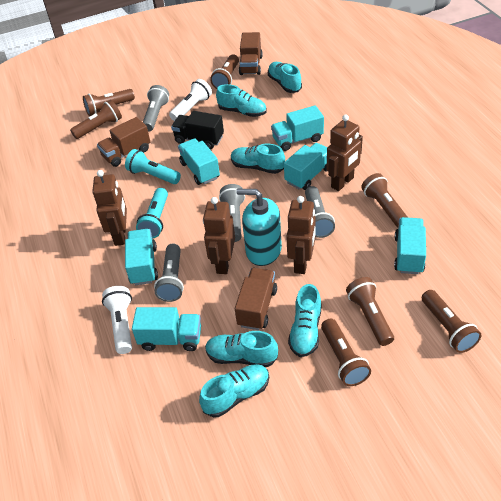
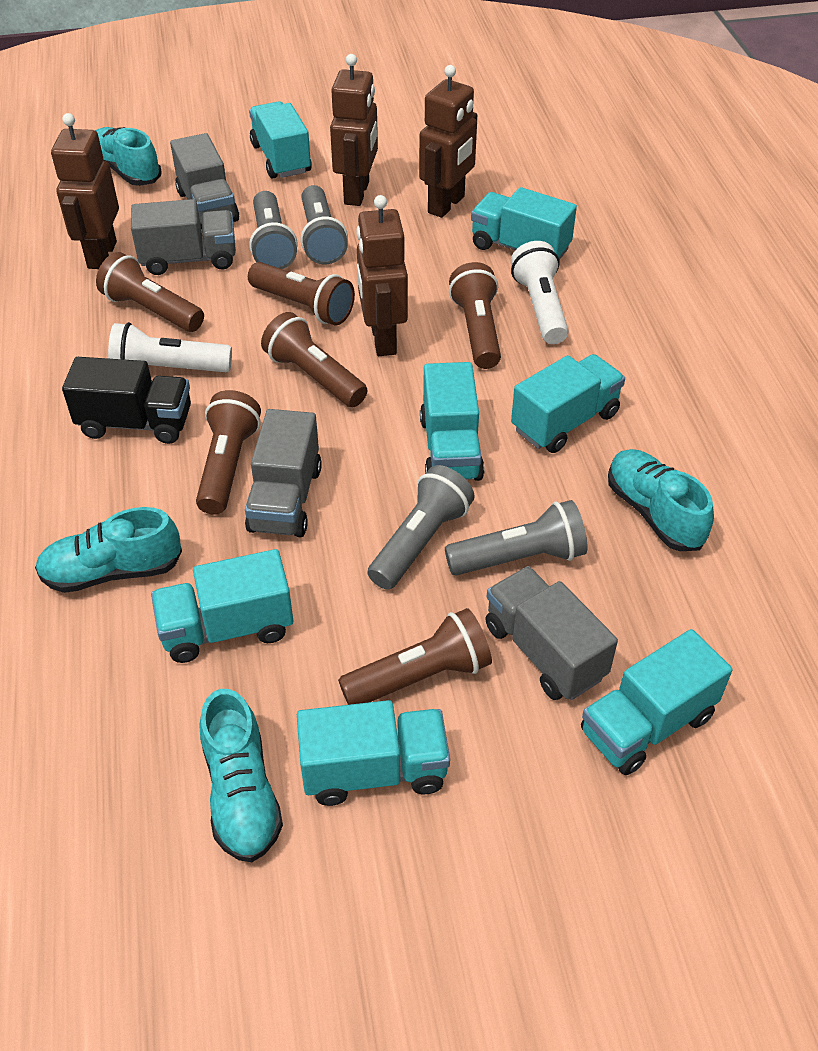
brown flashlight: 7 -> 6
brown truck: 3 -> 0
grey truck: 0 -> 4
turquoise flashlight: 2 -> 0
turquoise shoe: 6 -> 4
turquoise soap dispenser: 1 -> 0
turquoise truck: 6 -> 7

